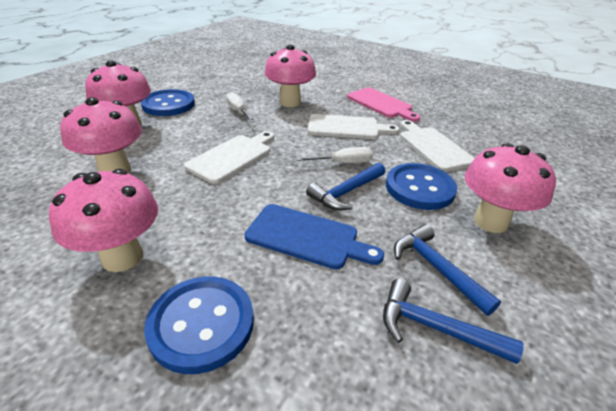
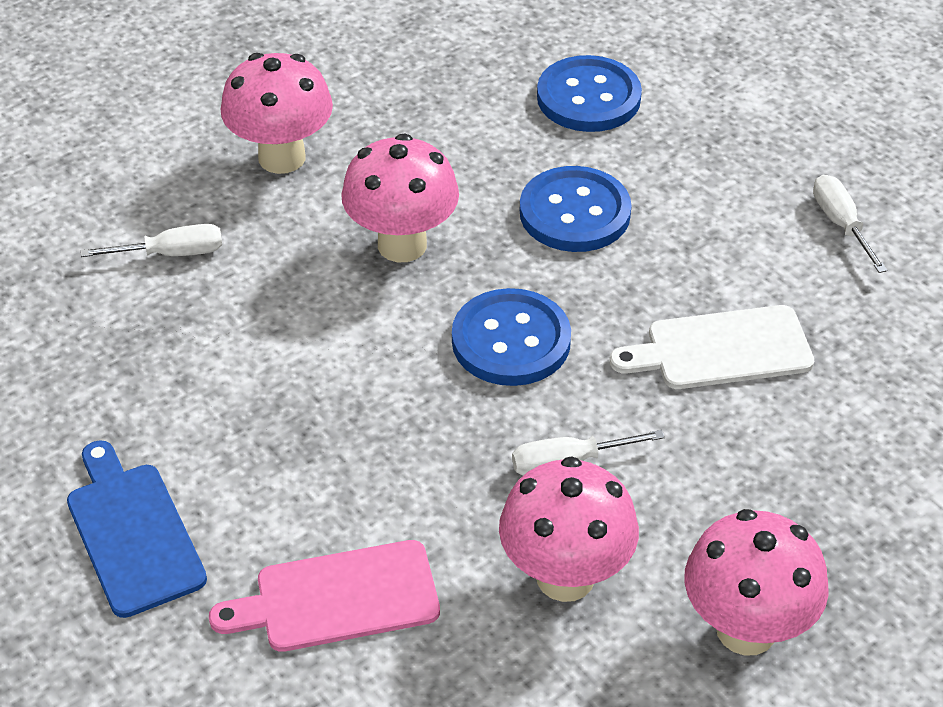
blue hammer: 3 -> 0
pink mushroom: 5 -> 4
white cutting board: 3 -> 1
white screwdriver: 2 -> 3

